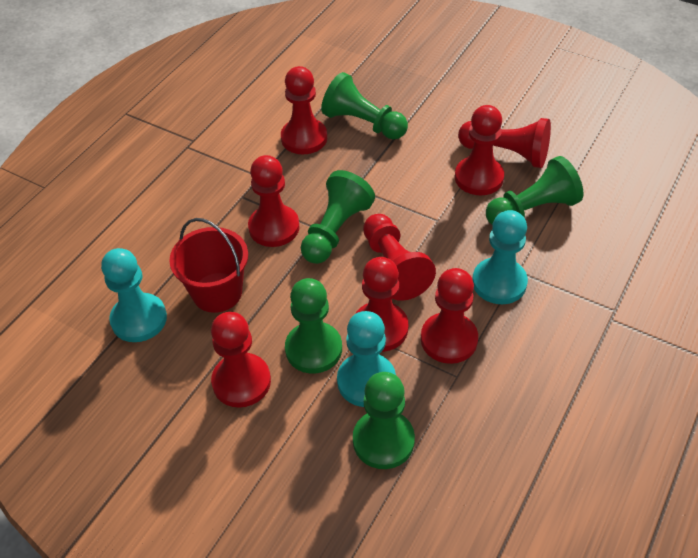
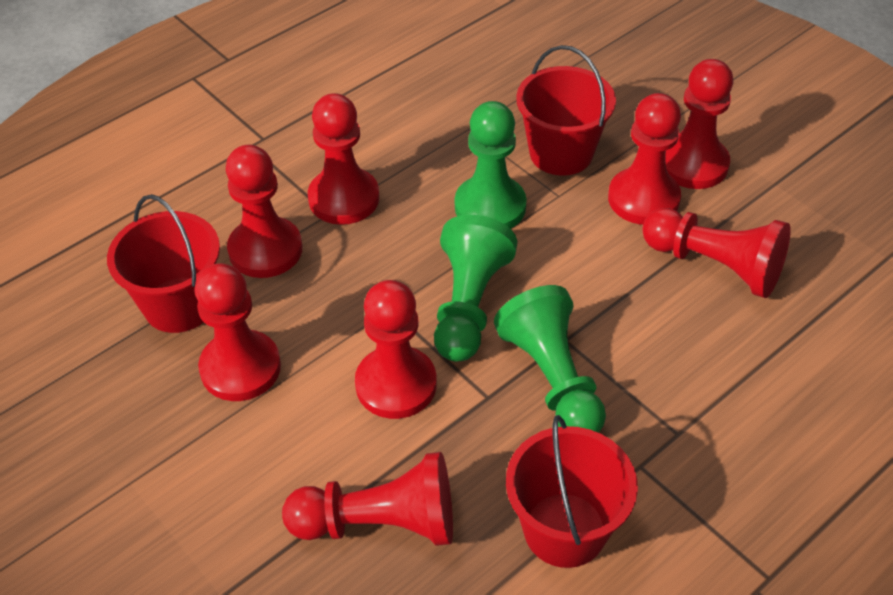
green pawn: 5 -> 3
red bucket: 1 -> 3
turquoise pawn: 3 -> 0

